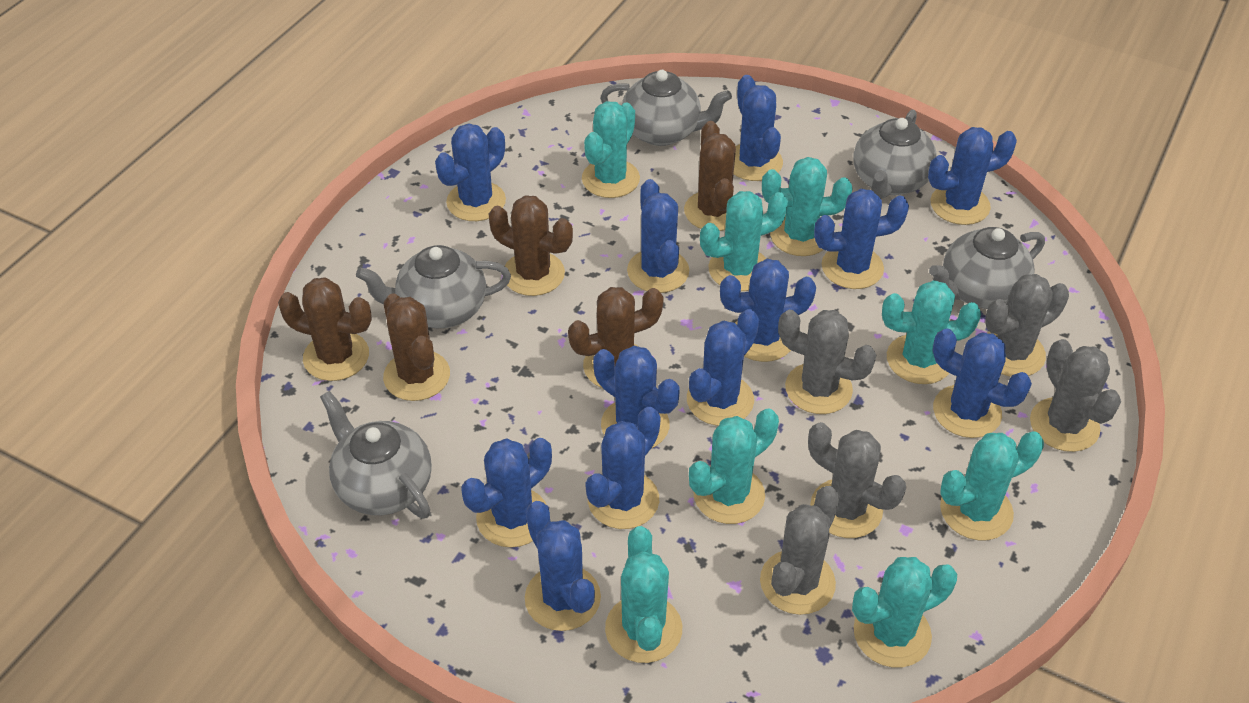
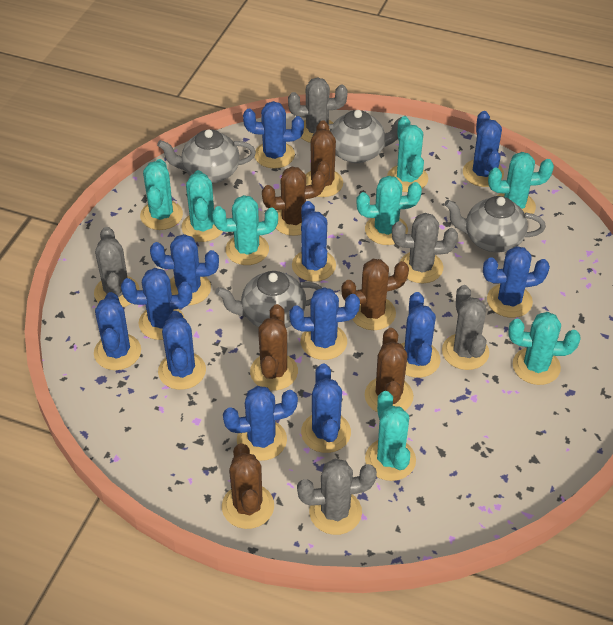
brown cactus: 5 -> 6
grey teapot: 5 -> 4

